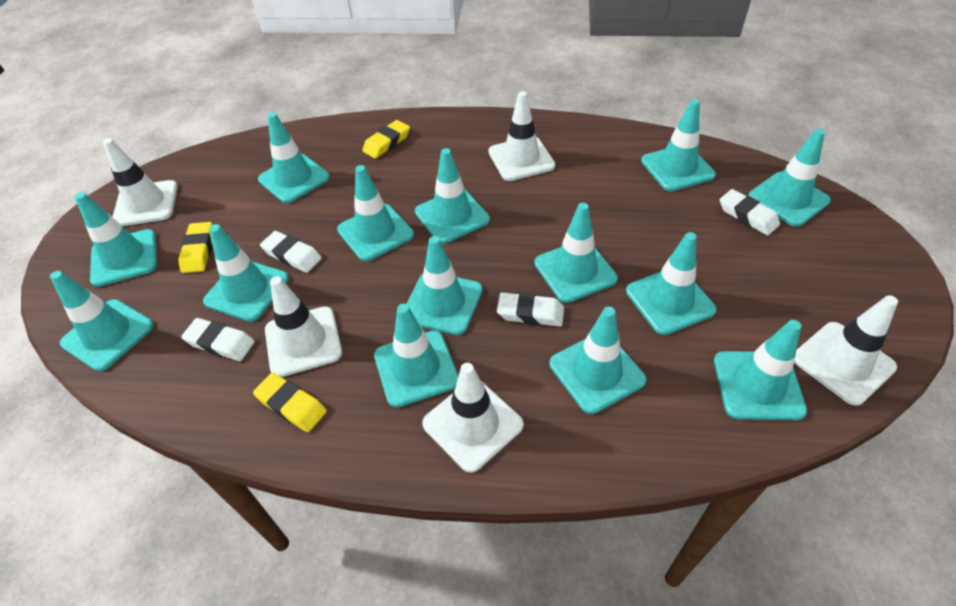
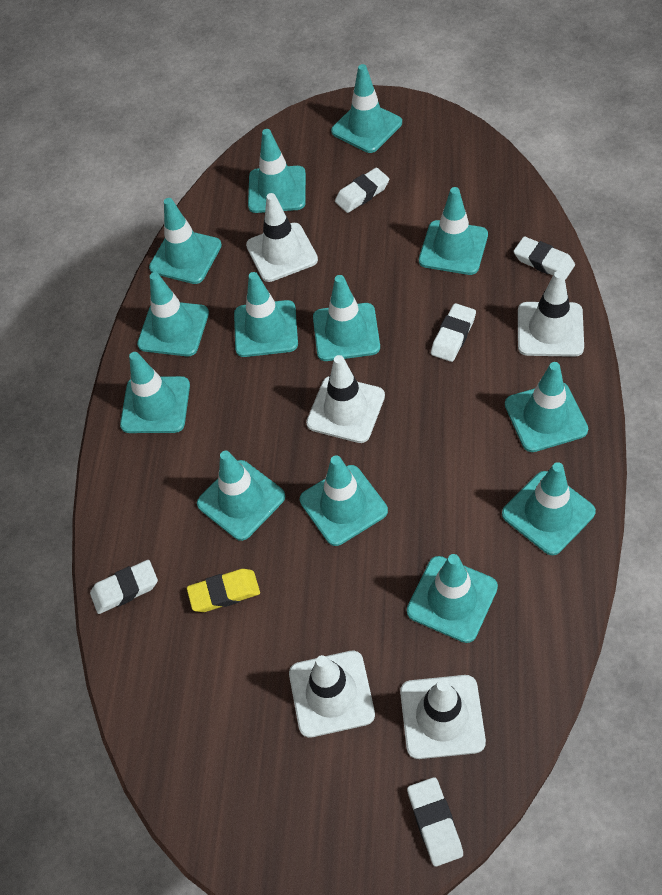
turquoise traffic cone: 14 -> 13
white eraser: 4 -> 5
yellow eraser: 3 -> 1

